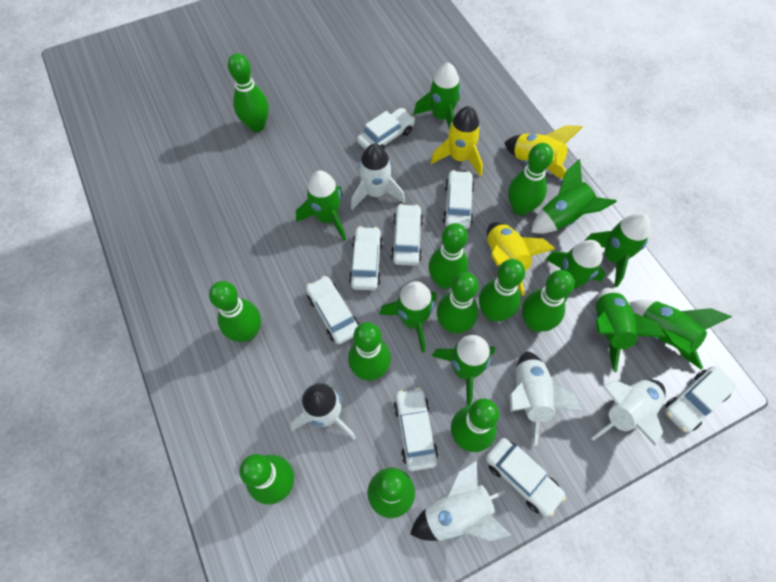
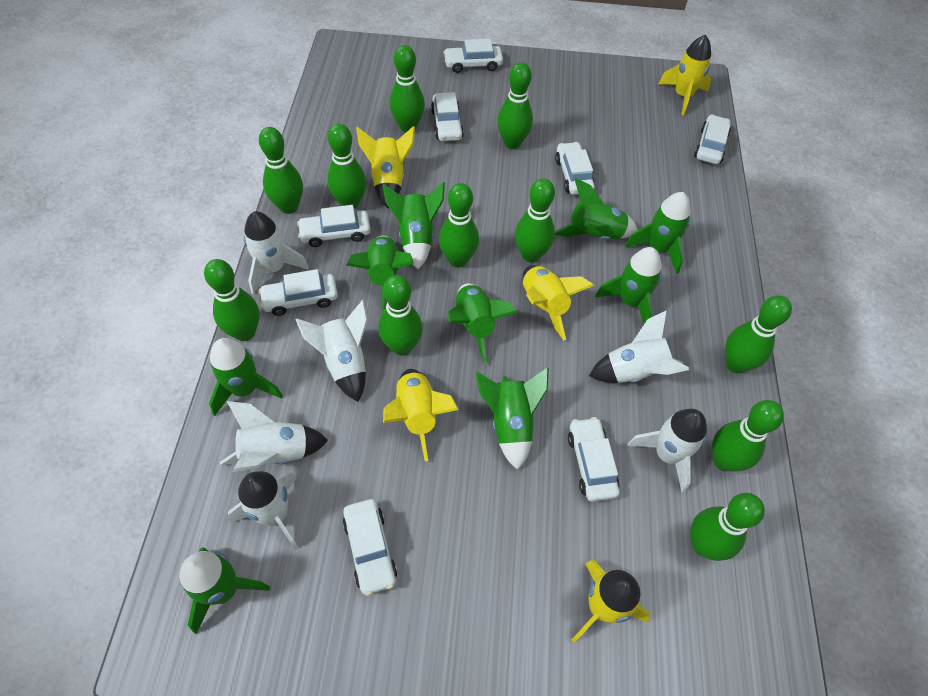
white rocket: 5 -> 6
yellow rocket: 3 -> 5

